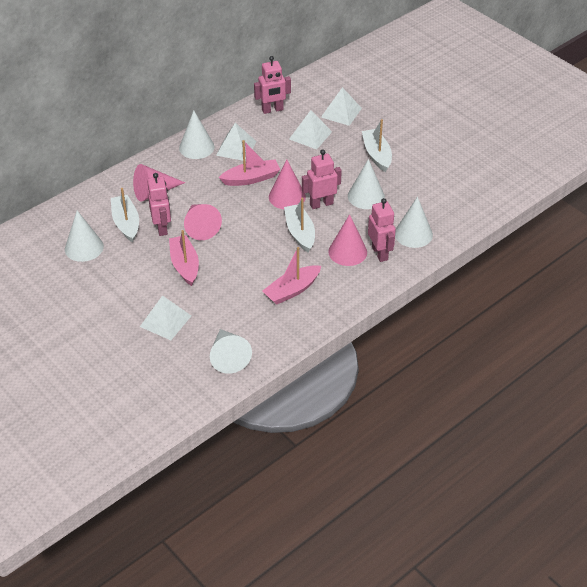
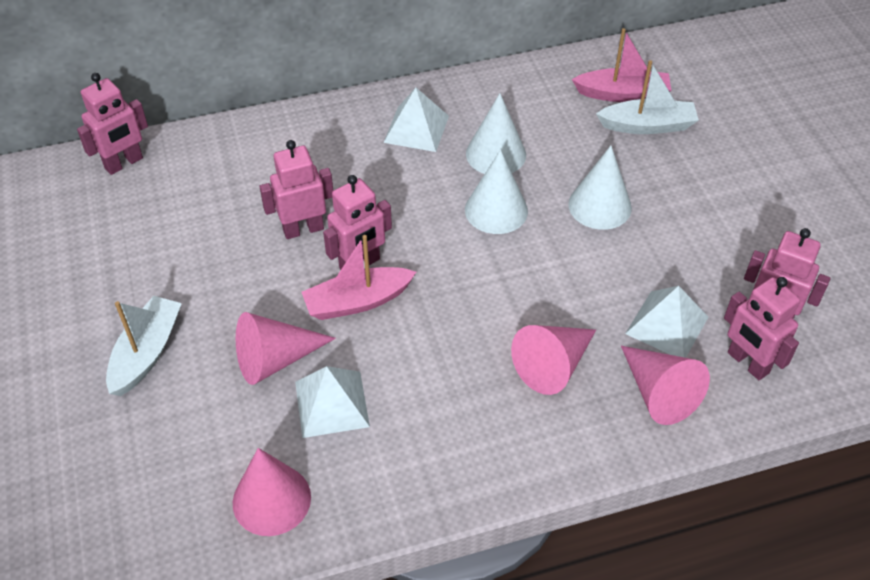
pink boat: 3 -> 2
pink robot: 4 -> 5
white boat: 3 -> 2
white cone: 5 -> 3
white pyramid: 4 -> 3

